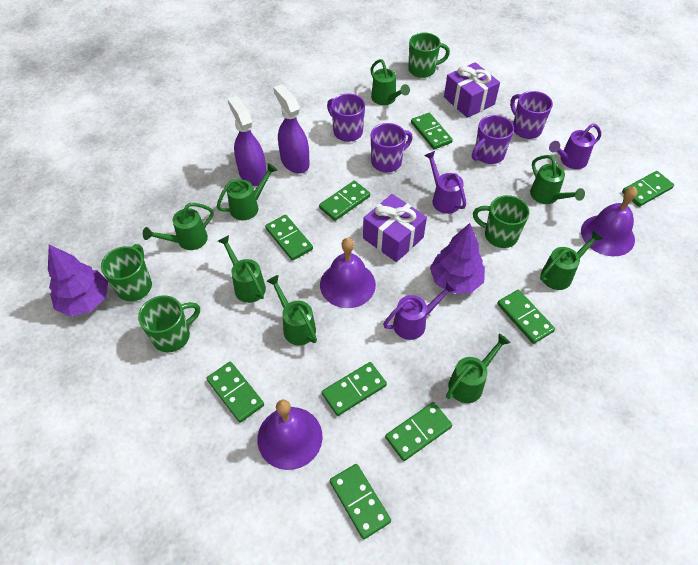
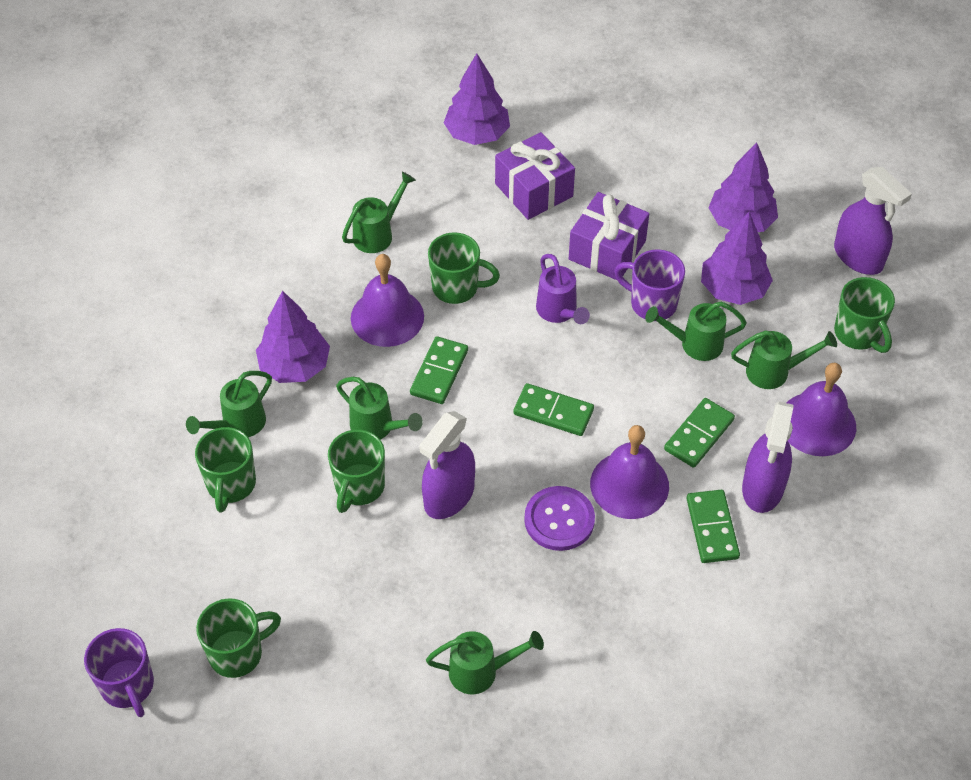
green domino: 9 -> 4
green mug: 4 -> 5
green watering can: 8 -> 6
purple button: 0 -> 1
purple mug: 4 -> 2
purple spray bottle: 2 -> 3
purple tree: 2 -> 4
purple watering can: 3 -> 1

